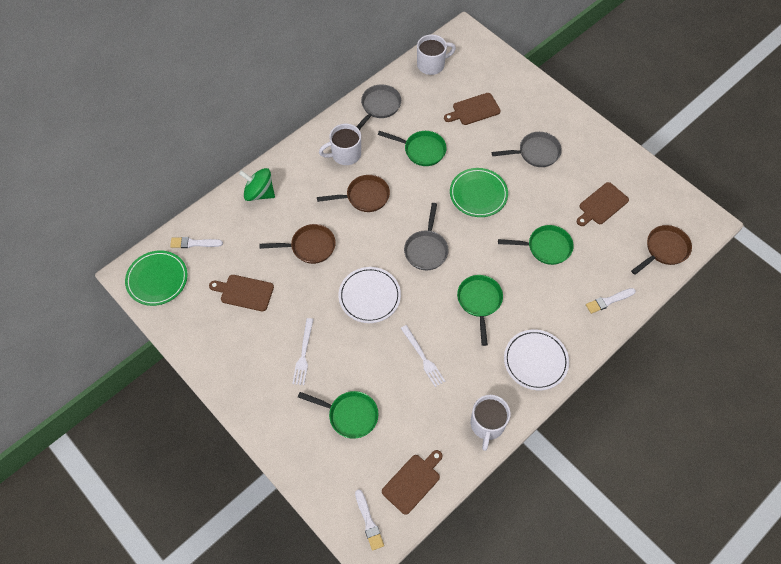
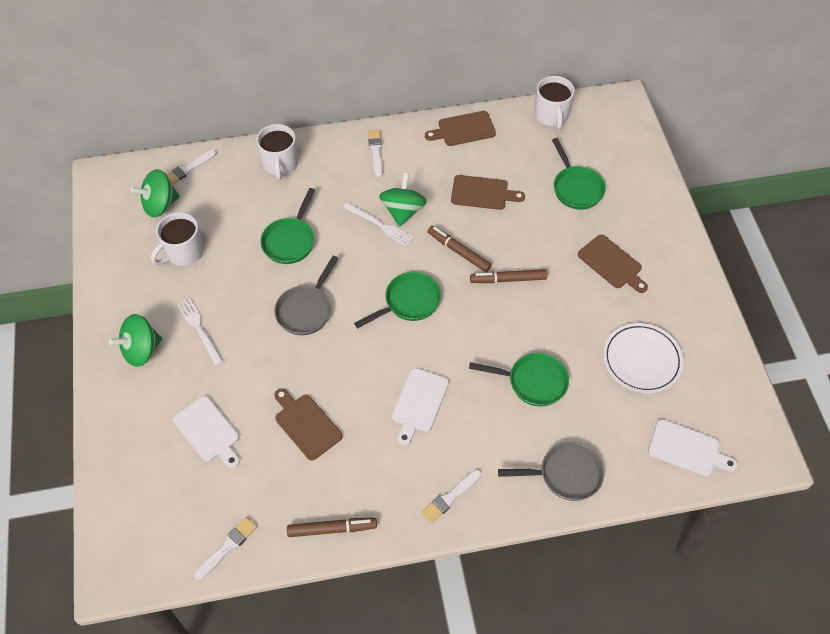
brown marker: 0 -> 3
brown pan: 3 -> 0
green plate: 2 -> 0
green spinning top: 1 -> 3
grey pan: 3 -> 2
white brush: 3 -> 4
white cutting board: 0 -> 3
white plate: 2 -> 1

